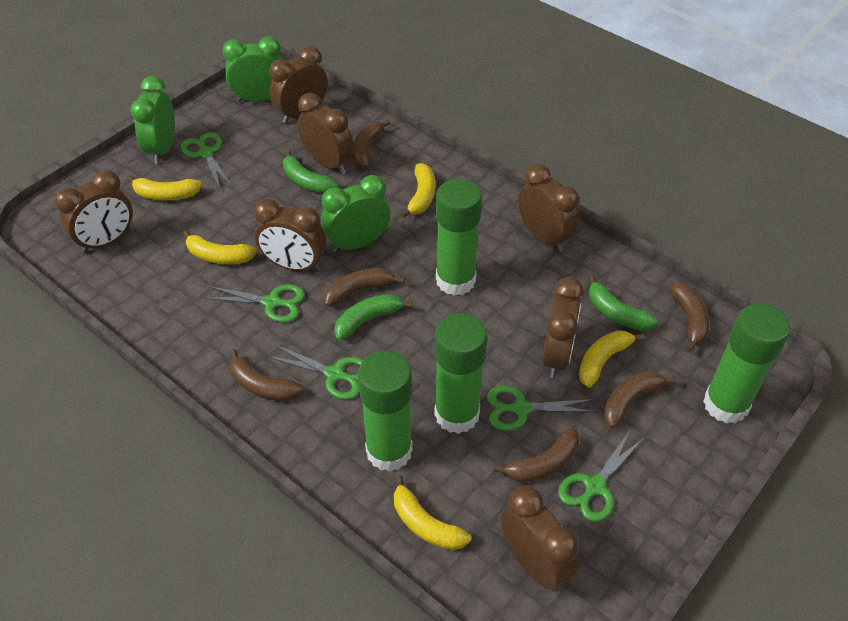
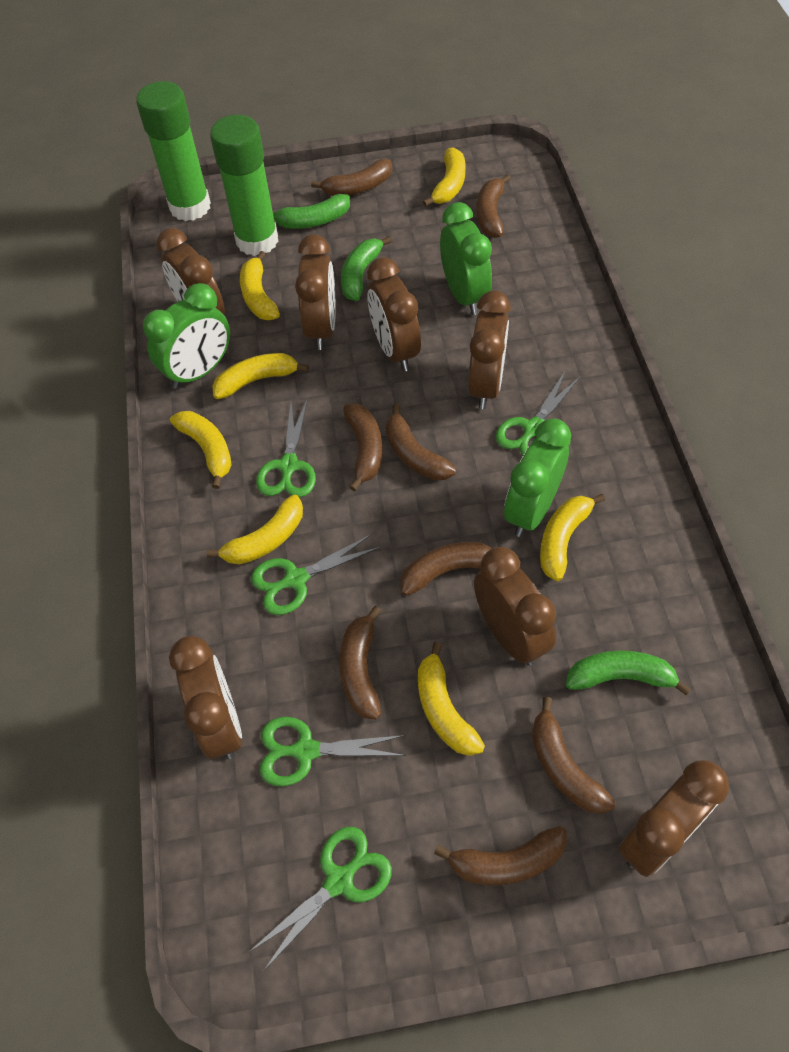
brown banana: 6 -> 8
green glue stick: 4 -> 2
yellow banana: 5 -> 7

